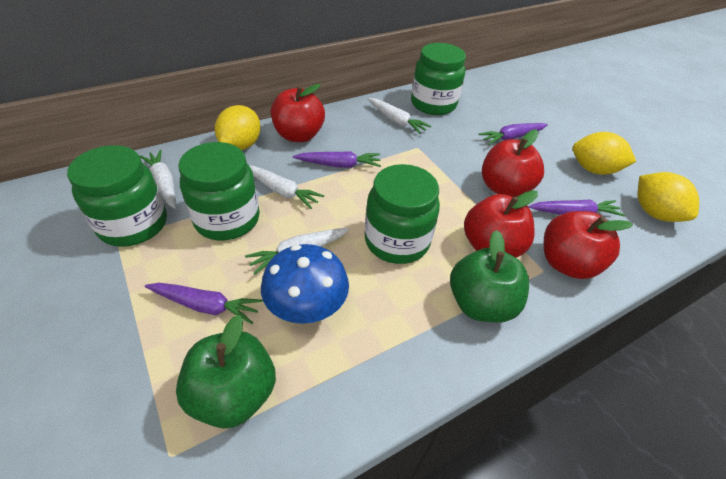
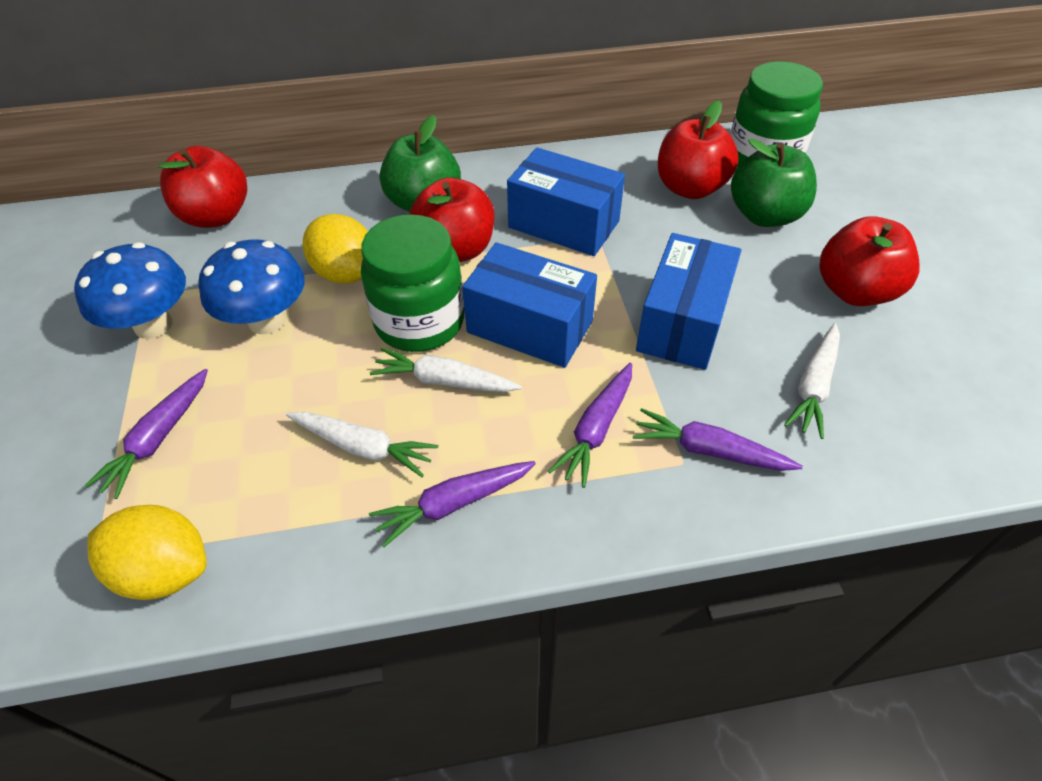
blue box: 0 -> 3
blue mushroom: 1 -> 2
green jar: 4 -> 2
white carrot: 4 -> 3
yellow lemon: 3 -> 2

